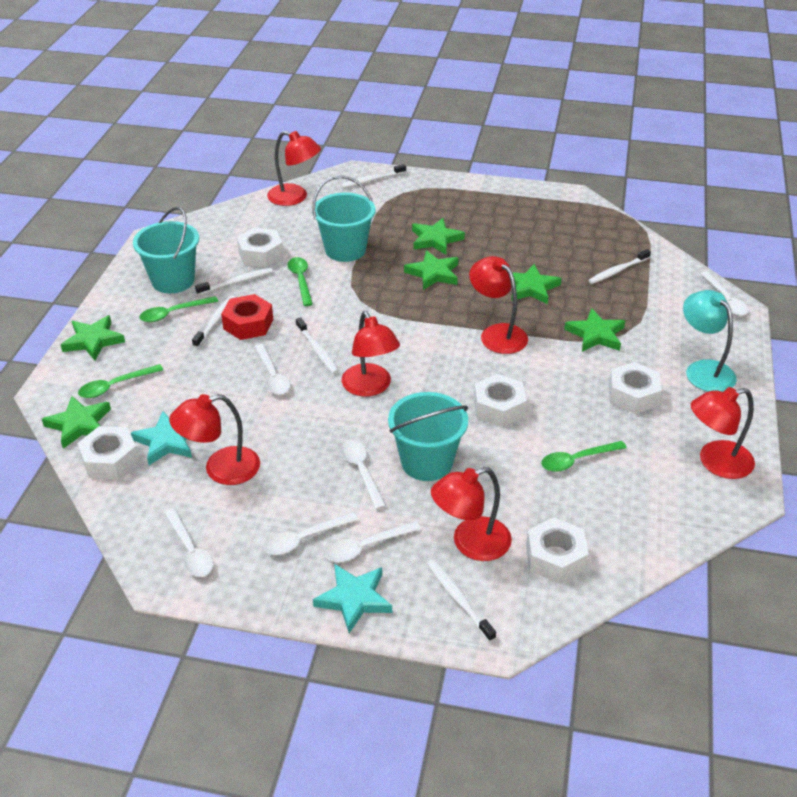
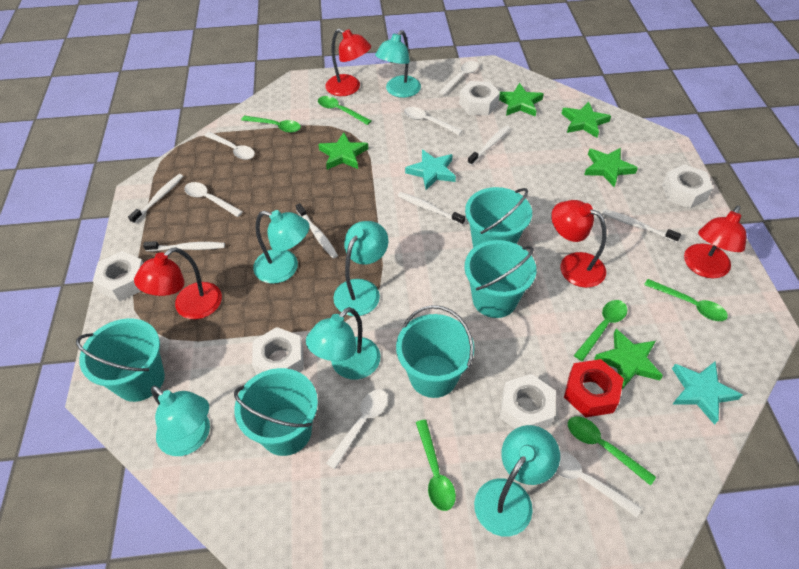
green spoon: 4 -> 6
green star: 6 -> 5
red lamp: 6 -> 4
turquoise bucket: 3 -> 5
turquoise lamp: 1 -> 6

